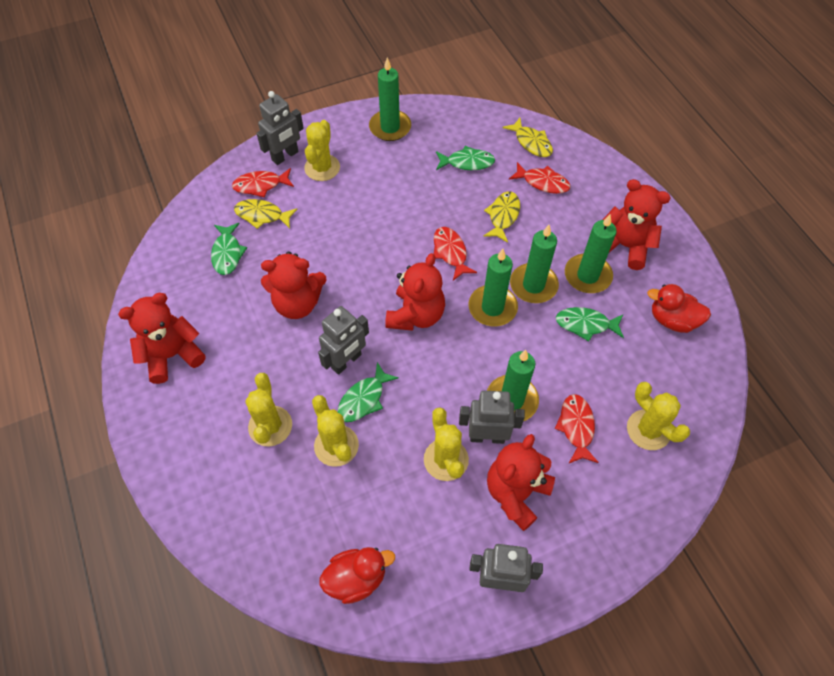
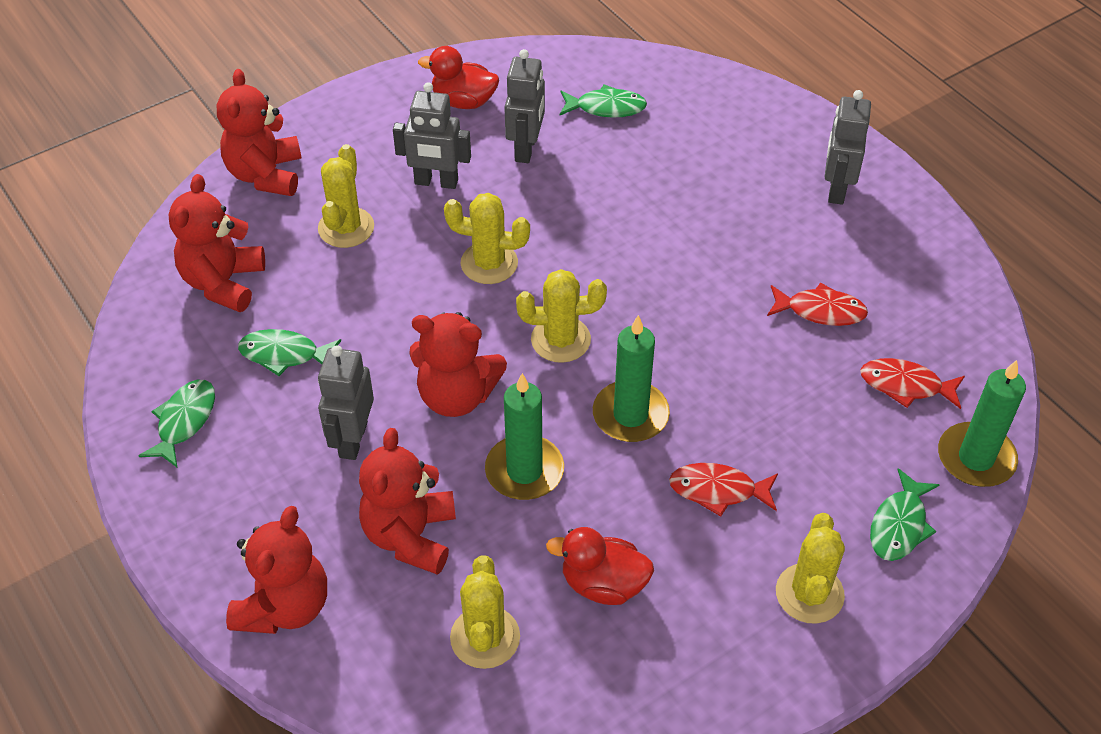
green candle: 5 -> 3
red fish: 4 -> 3
yellow fish: 3 -> 0

